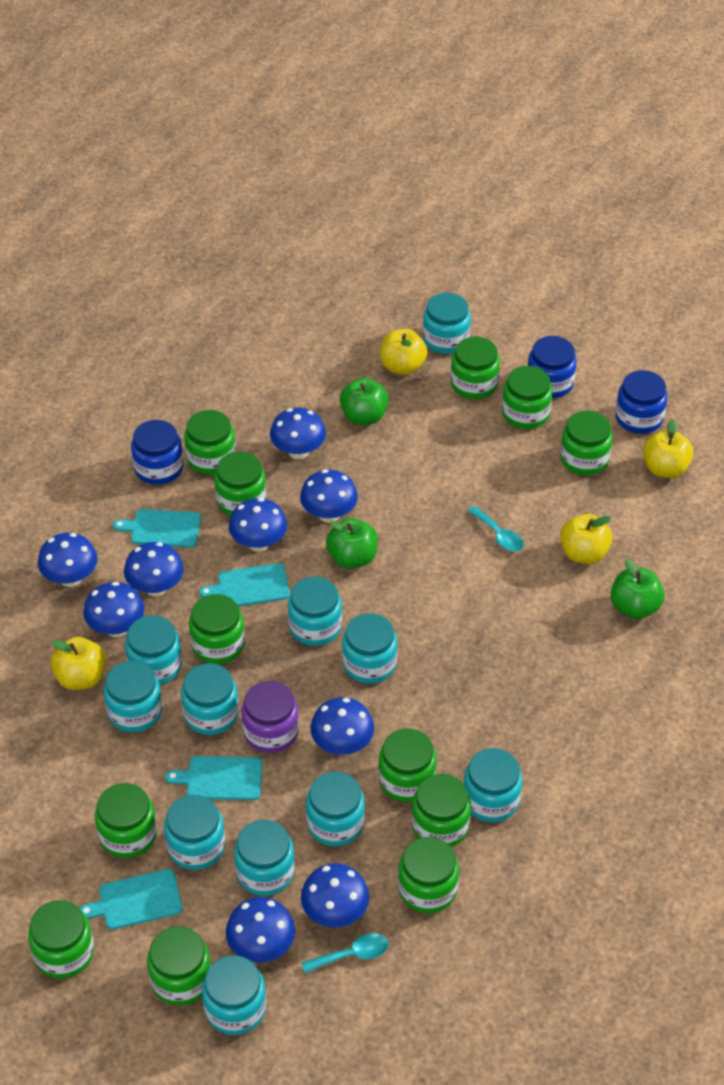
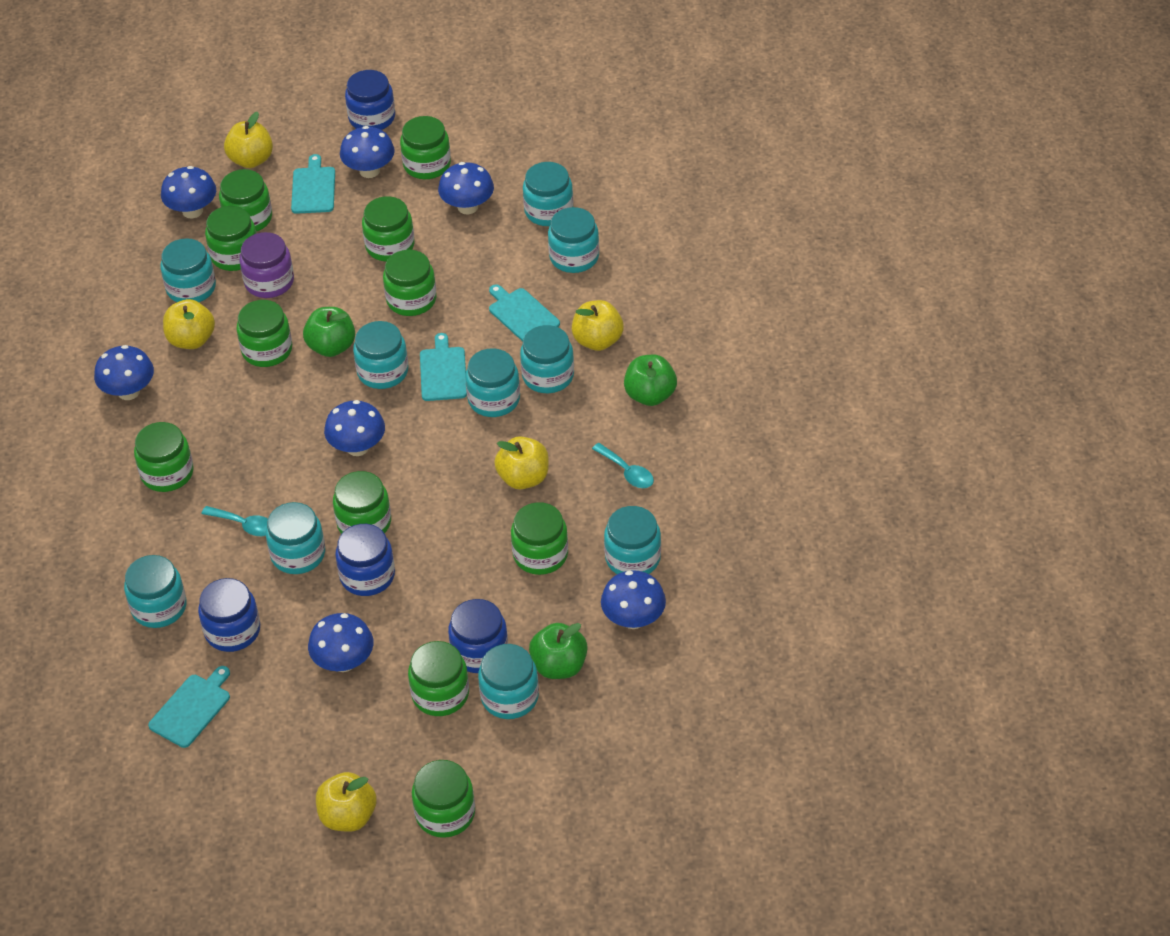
blue jar: 3 -> 4
blue mushroom: 9 -> 7
green jar: 12 -> 11
turquoise jar: 11 -> 10
yellow apple: 4 -> 5

